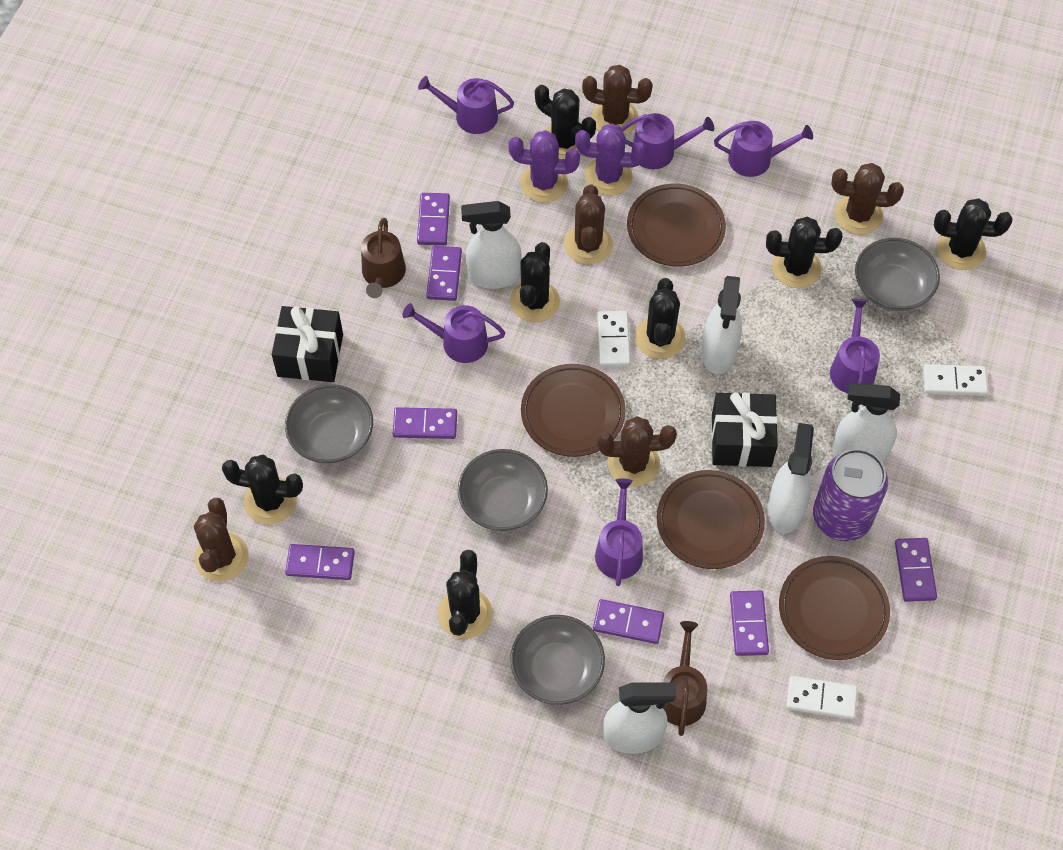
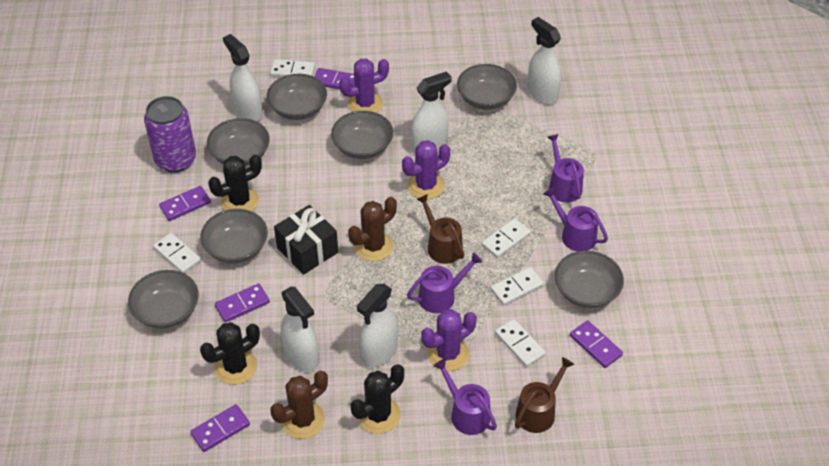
black cactus: 7 -> 3
black gift: 2 -> 1
brown cactus: 5 -> 2
brown plate: 4 -> 0
grey bowl: 4 -> 7
purple cactus: 2 -> 3
purple domino: 7 -> 5
purple watering can: 6 -> 4
white domino: 3 -> 5

